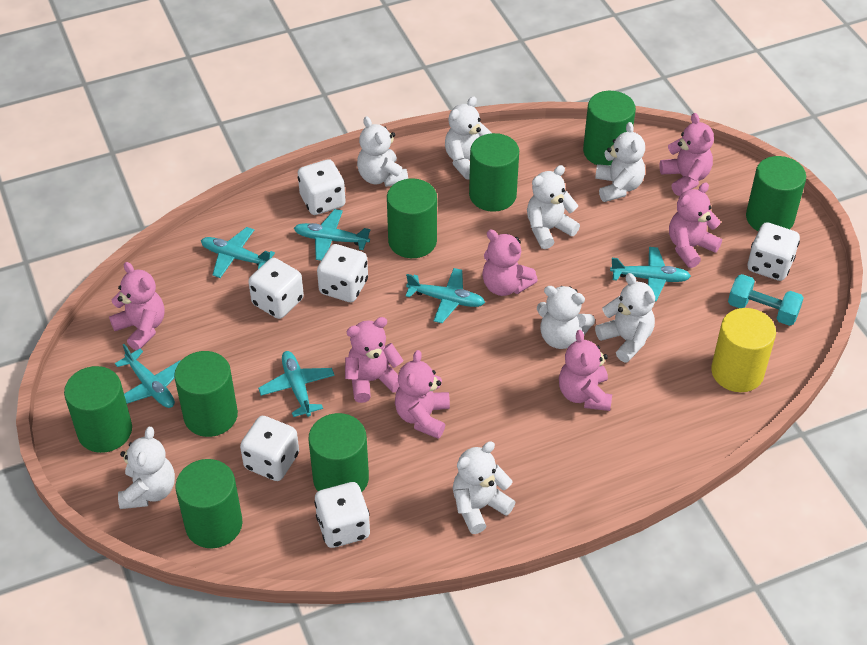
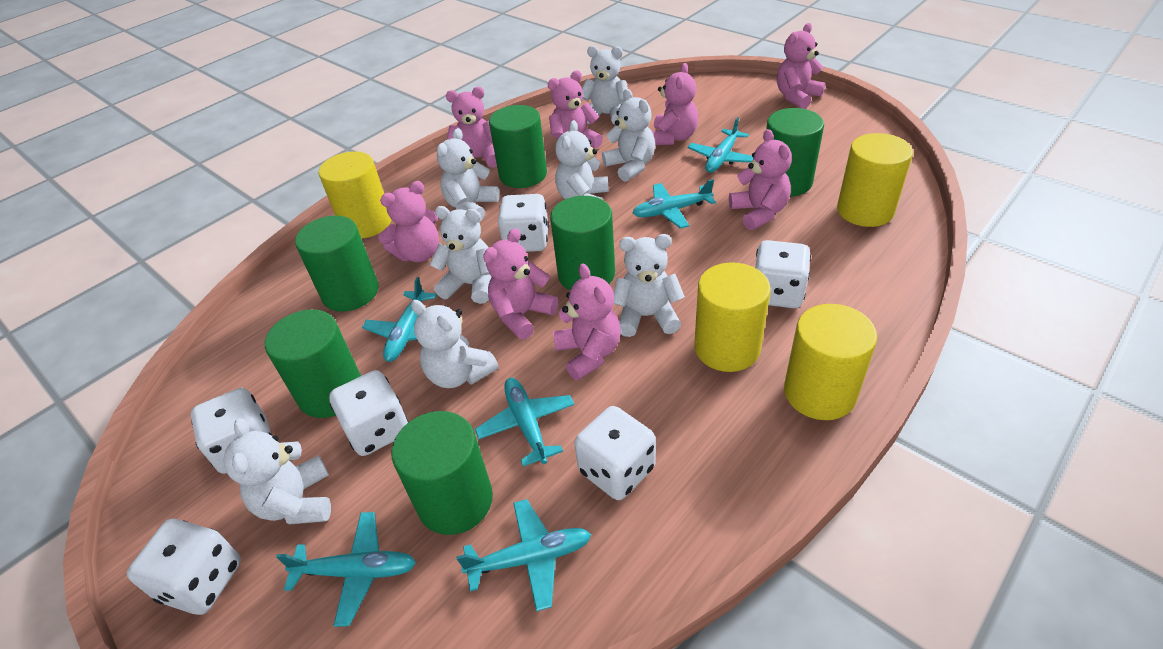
green cylinder: 8 -> 6
pink teddy bear: 7 -> 8
turquoise dumbbell: 1 -> 0
yellow cylinder: 1 -> 4

